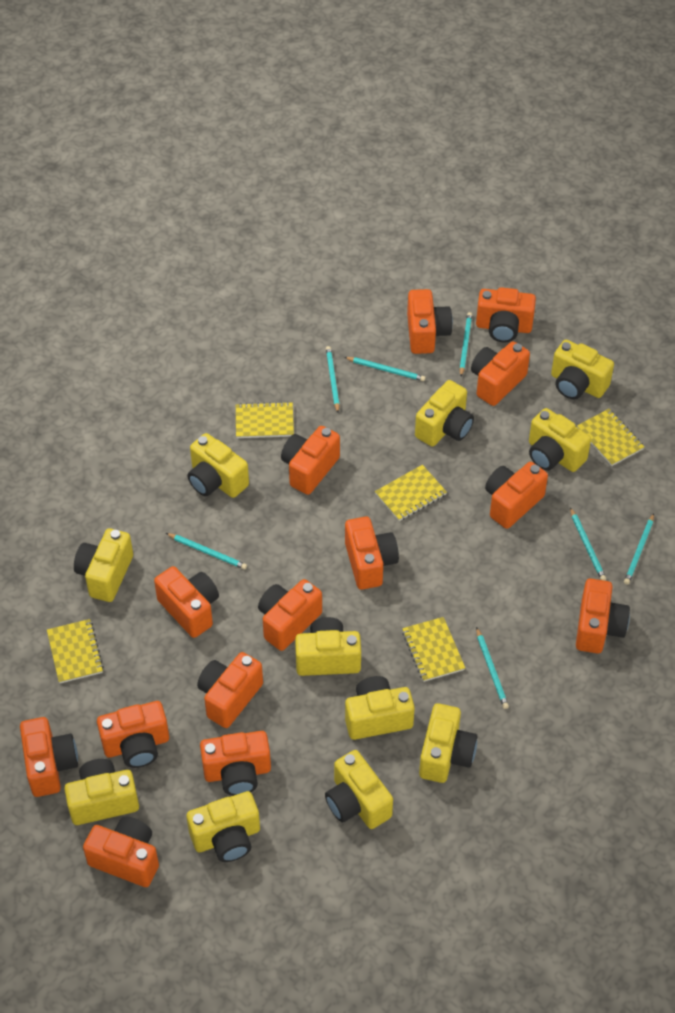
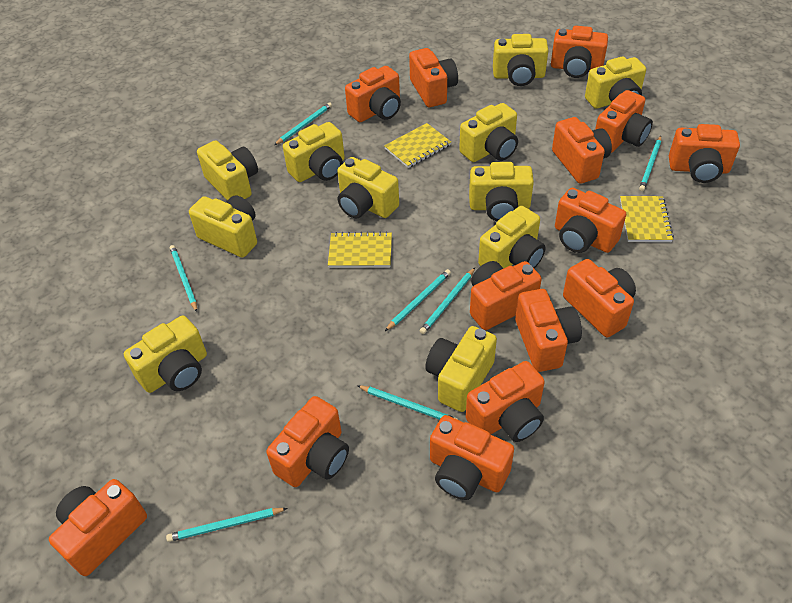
yellow notebook: 5 -> 3

